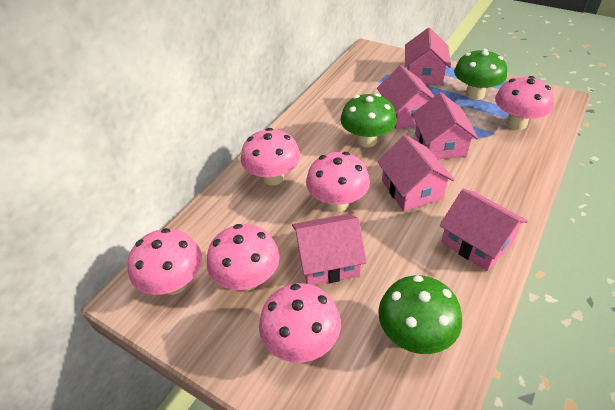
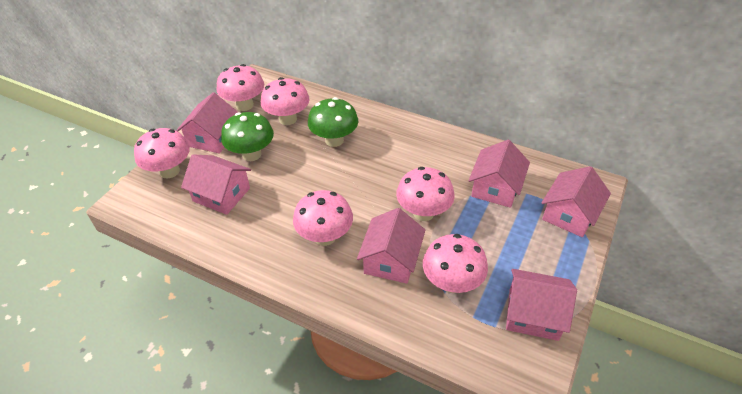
green mushroom: 3 -> 2

